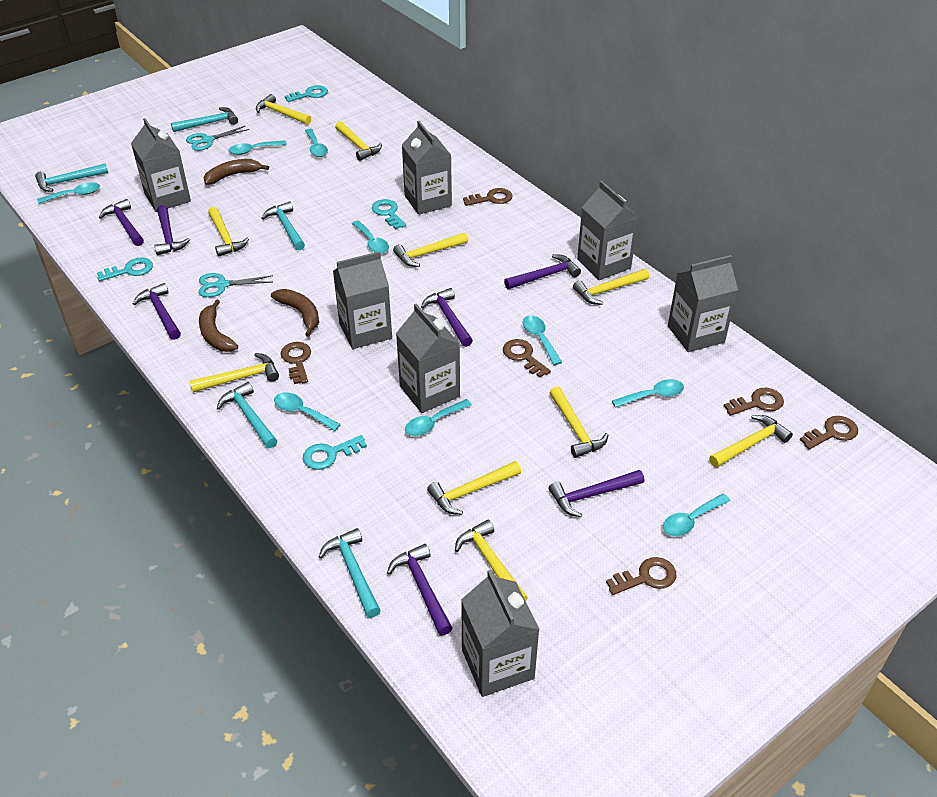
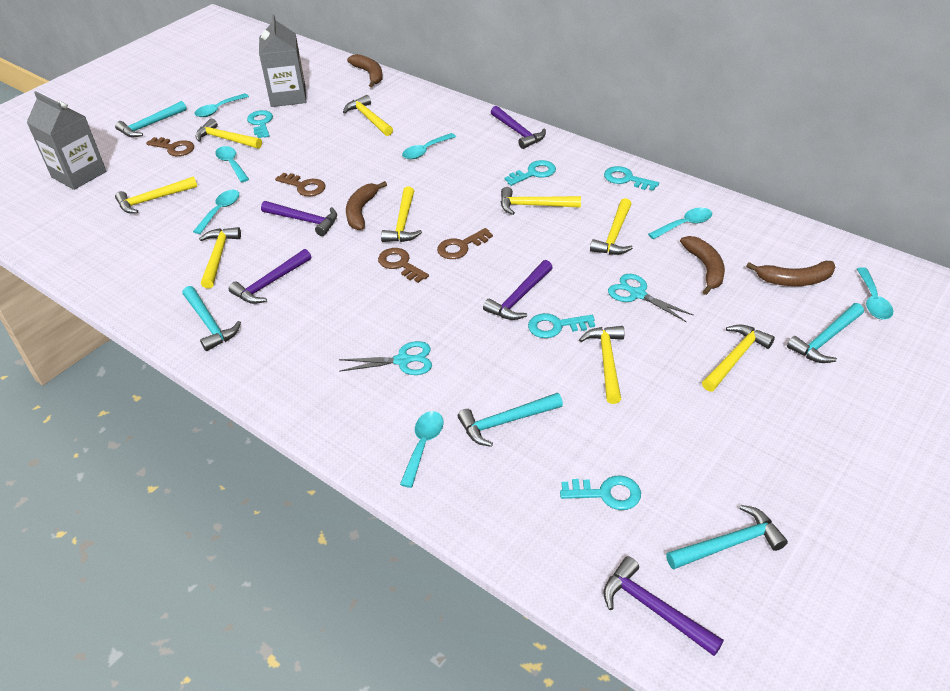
brown banana: 3 -> 4
brown key: 6 -> 4
grey carton: 7 -> 2
purple hammer: 7 -> 5
turquoise key: 4 -> 5
turquoise spoon: 9 -> 7
yellow hammer: 10 -> 9

